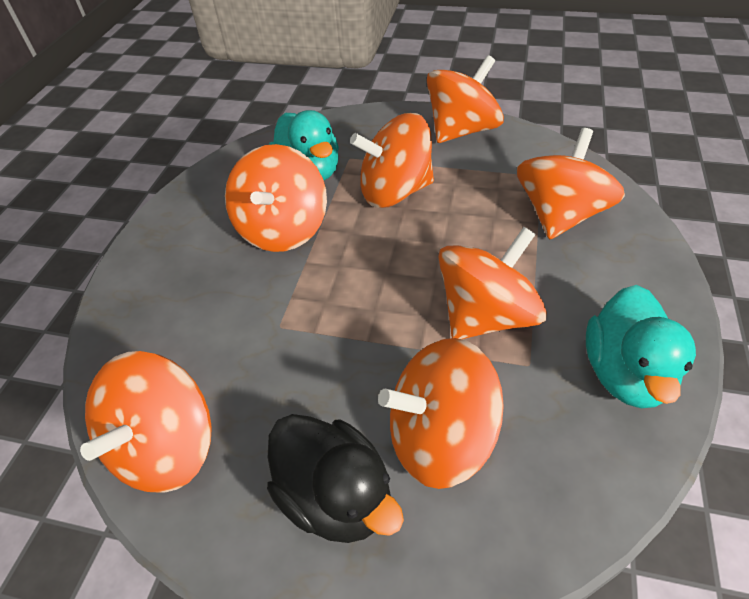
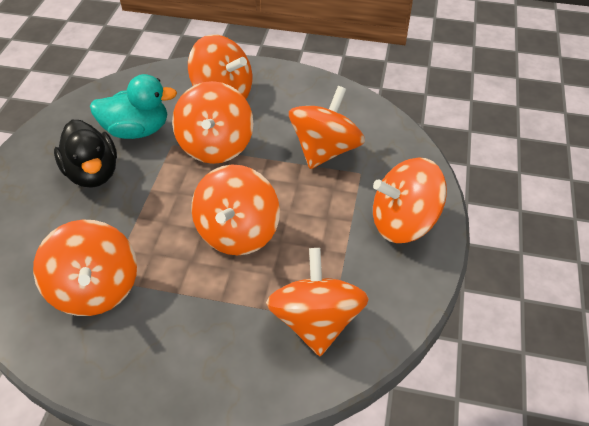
turquoise duck: 2 -> 1

